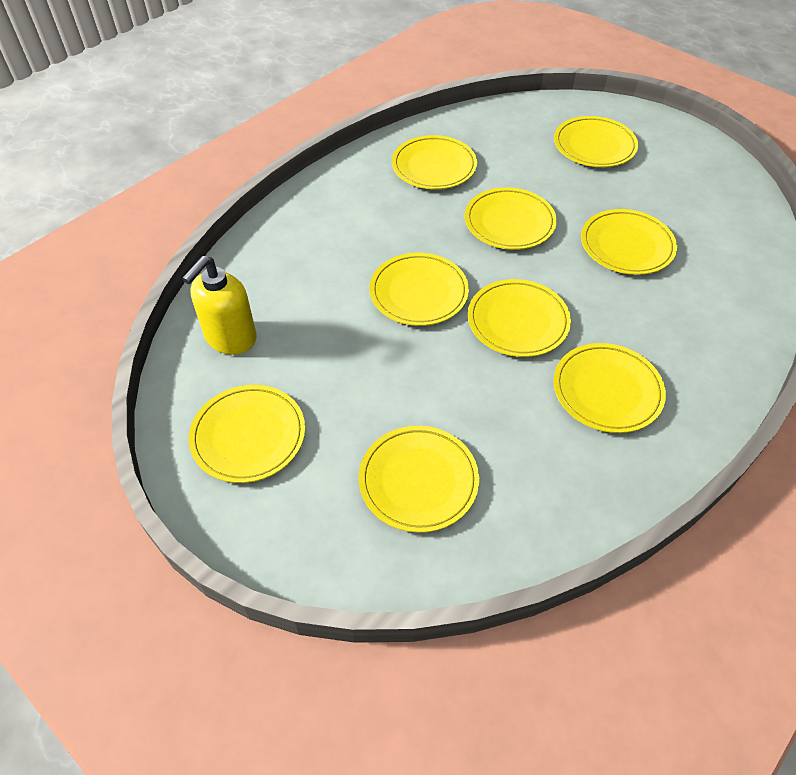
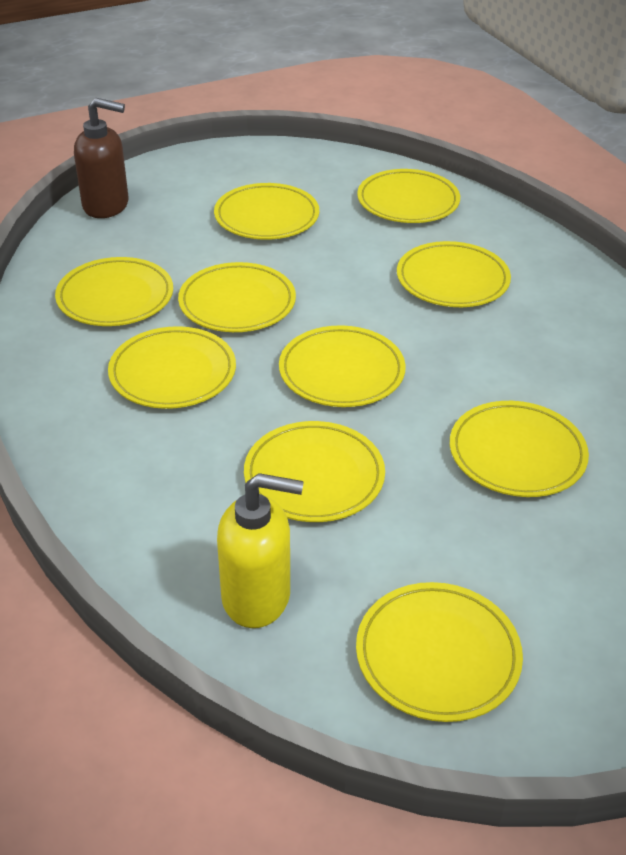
brown soap dispenser: 0 -> 1
yellow plate: 9 -> 10

